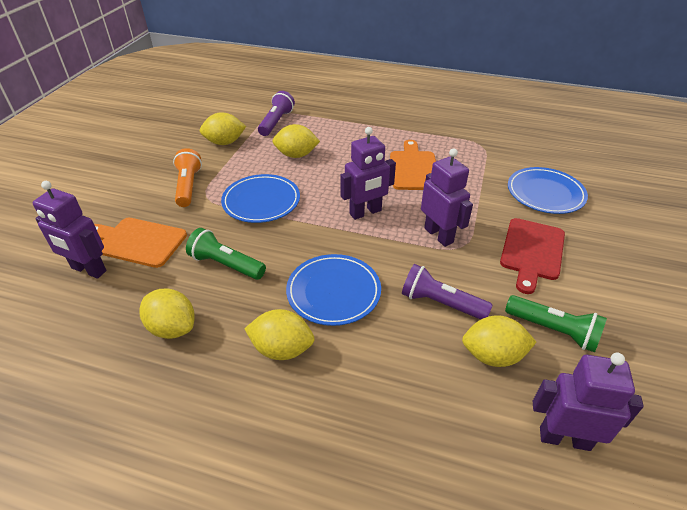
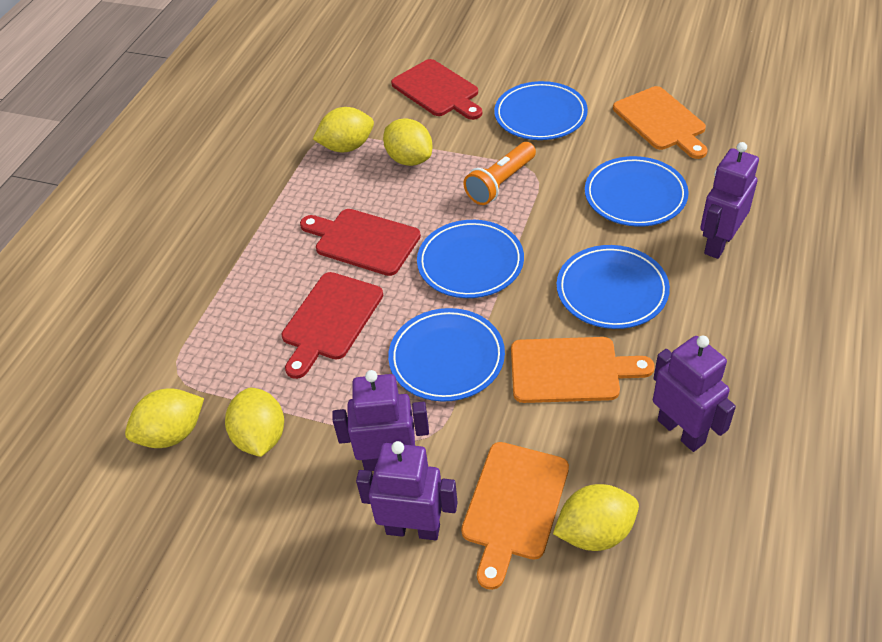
blue plate: 3 -> 5
green flashlight: 2 -> 0
orange cutting board: 2 -> 3
purple flashlight: 2 -> 0
red cutting board: 1 -> 3

